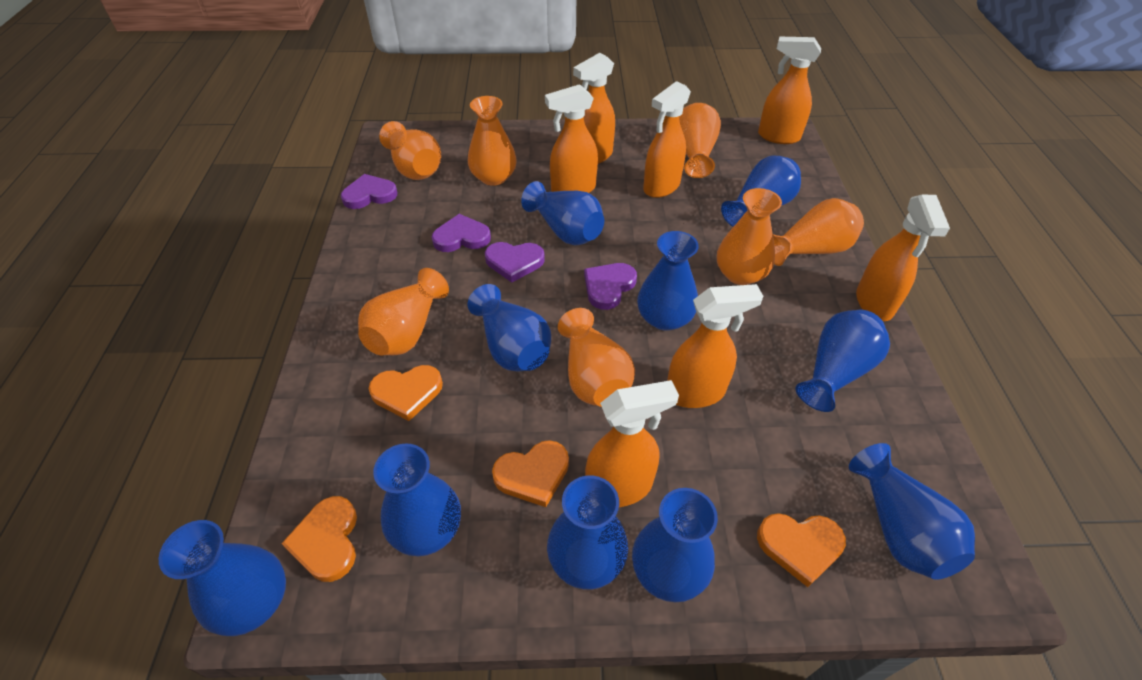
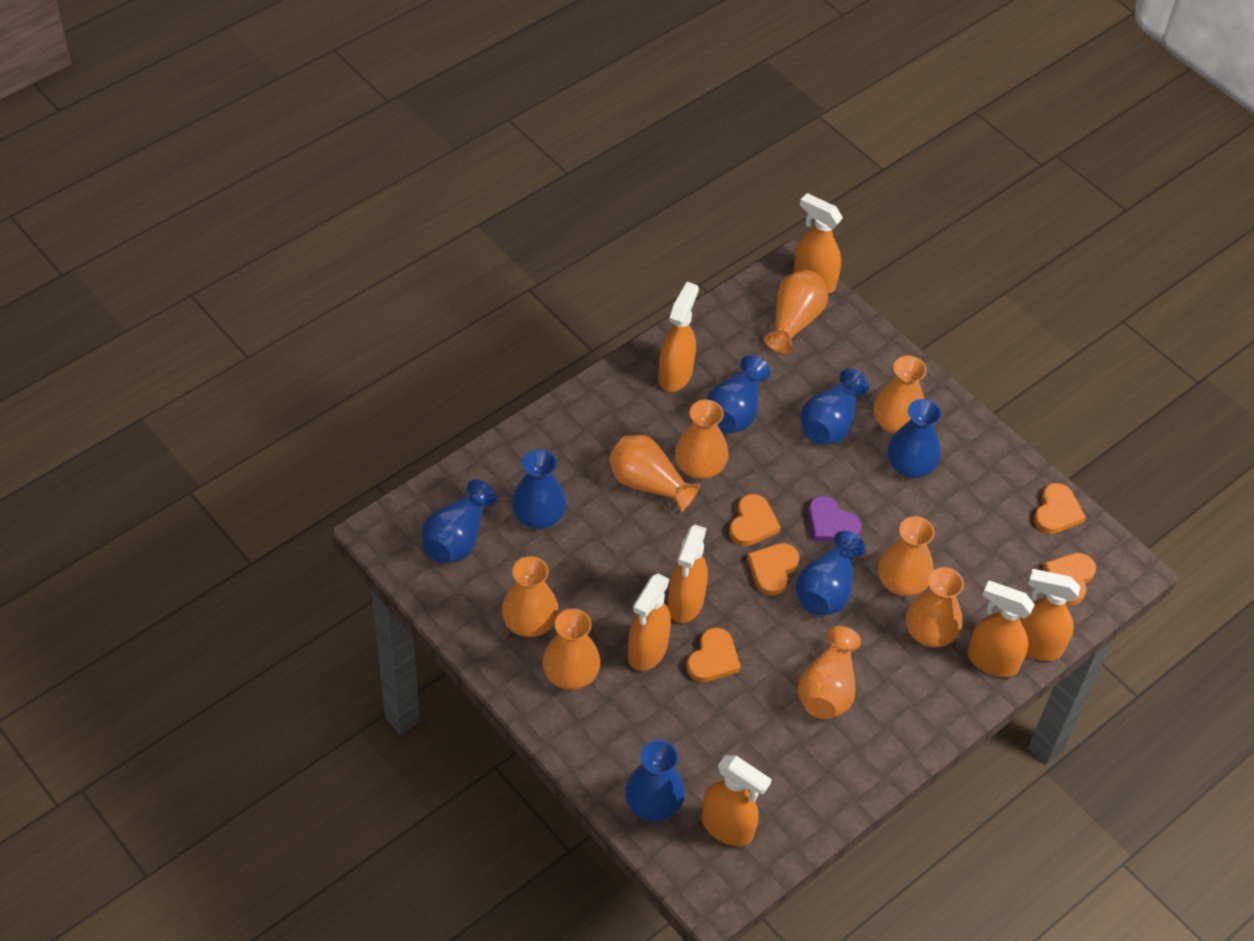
blue vase: 10 -> 7
orange heart: 4 -> 5
orange vase: 7 -> 9
purple heart: 4 -> 1

